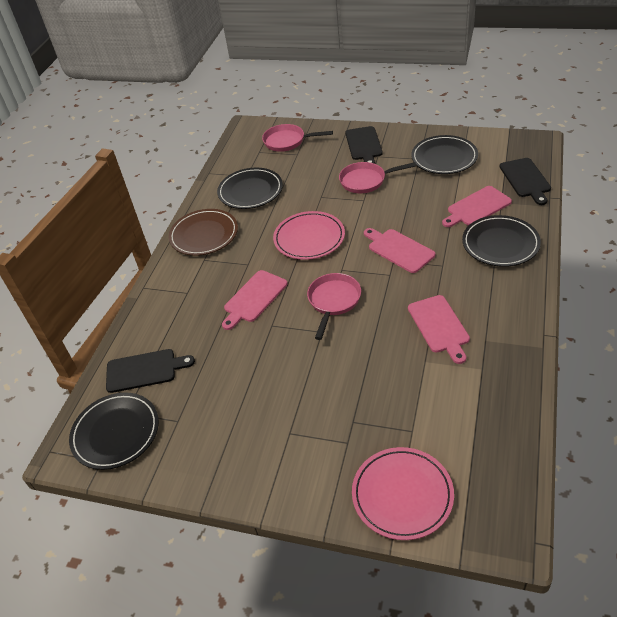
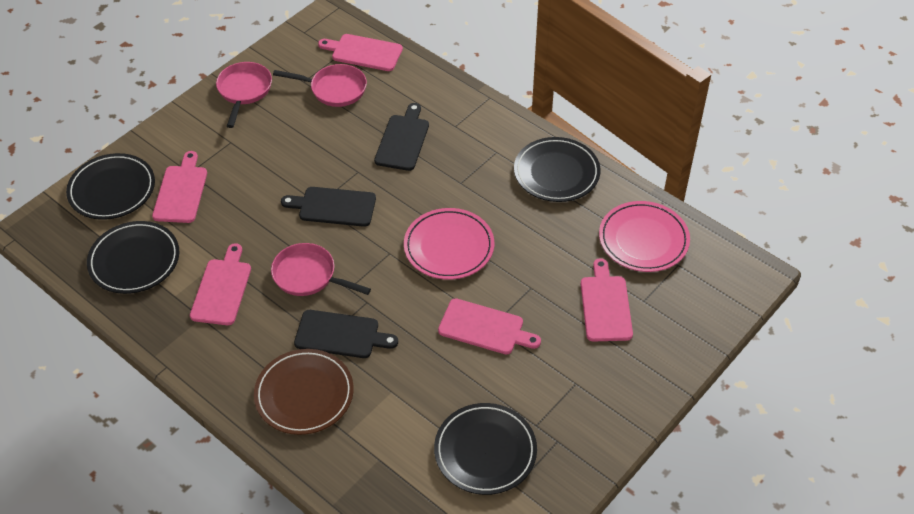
pink cutting board: 4 -> 5

